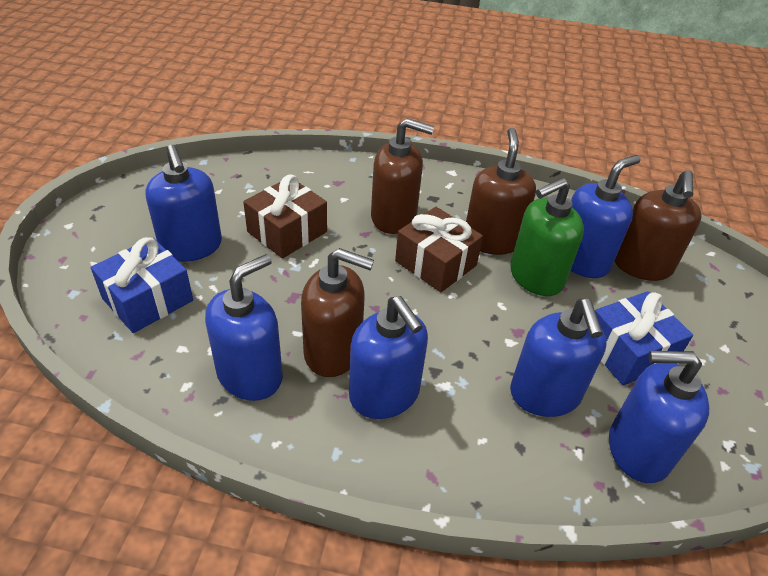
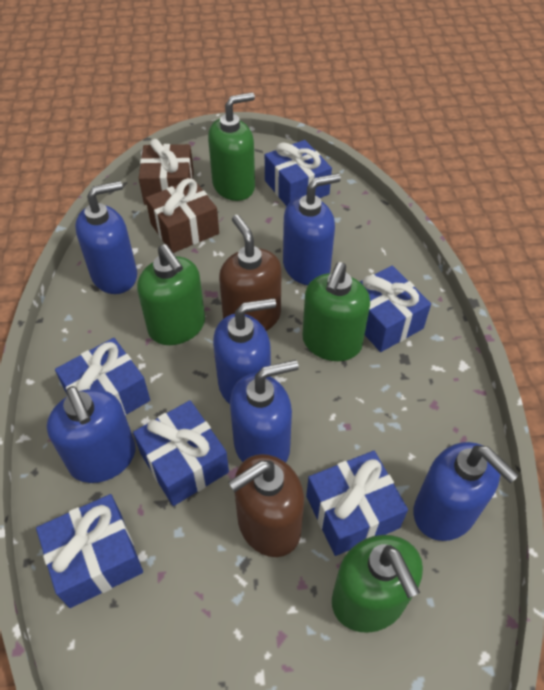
blue gift: 2 -> 6
brown soap dispenser: 4 -> 2
green soap dispenser: 1 -> 4

